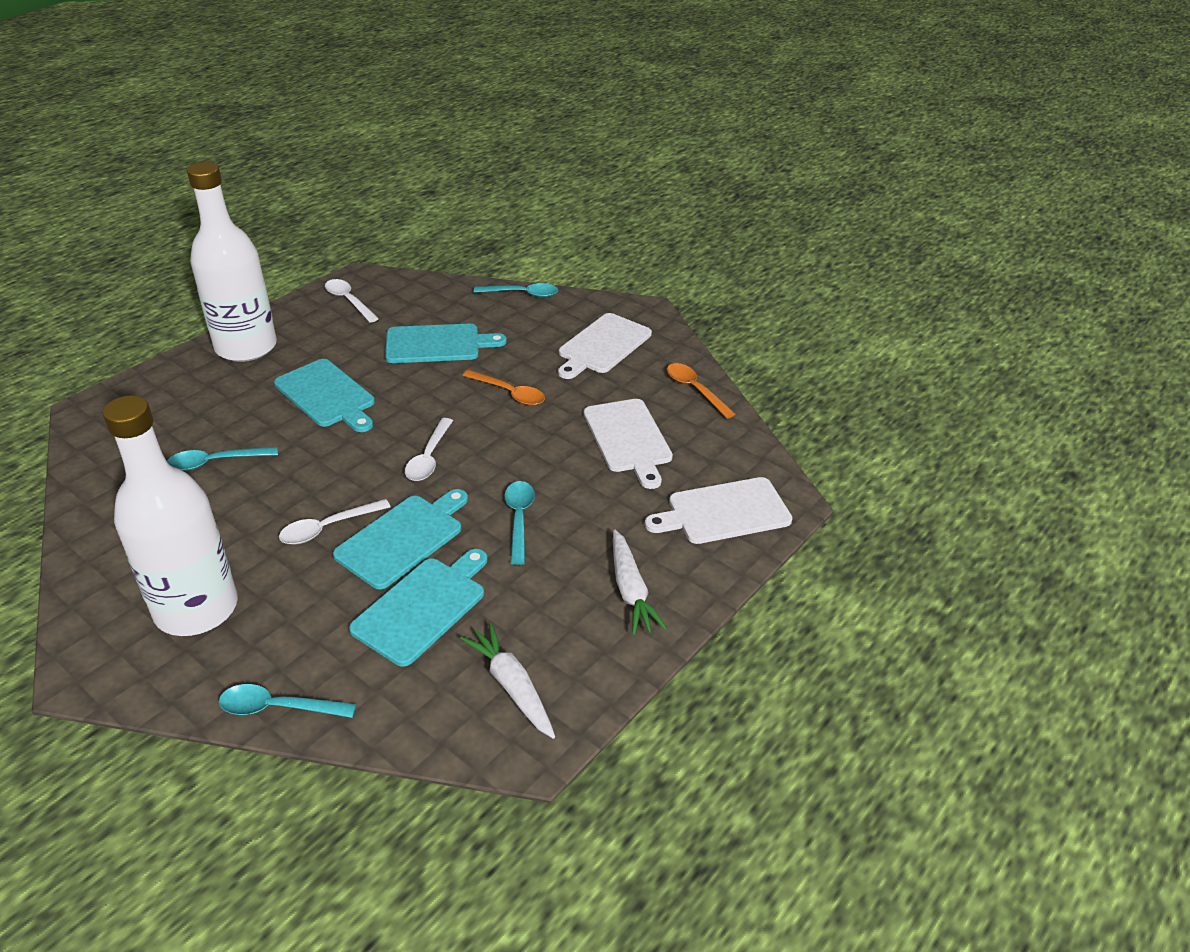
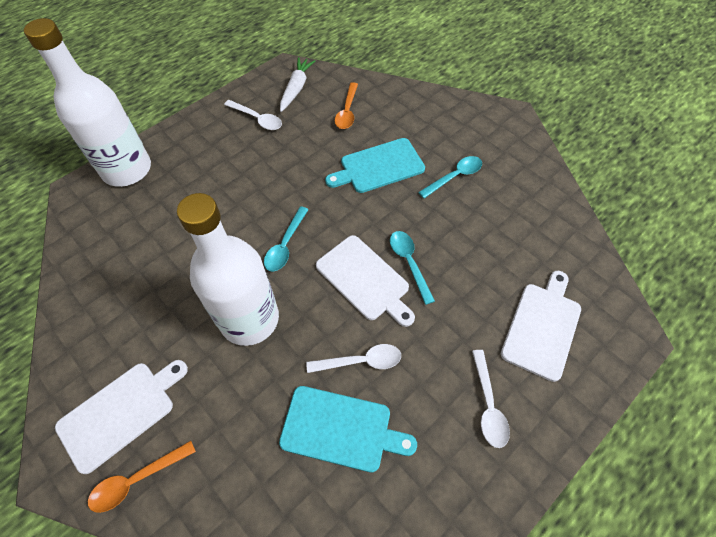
turquoise cutting board: 4 -> 2
turquoise spoon: 4 -> 3
white carrot: 2 -> 1

